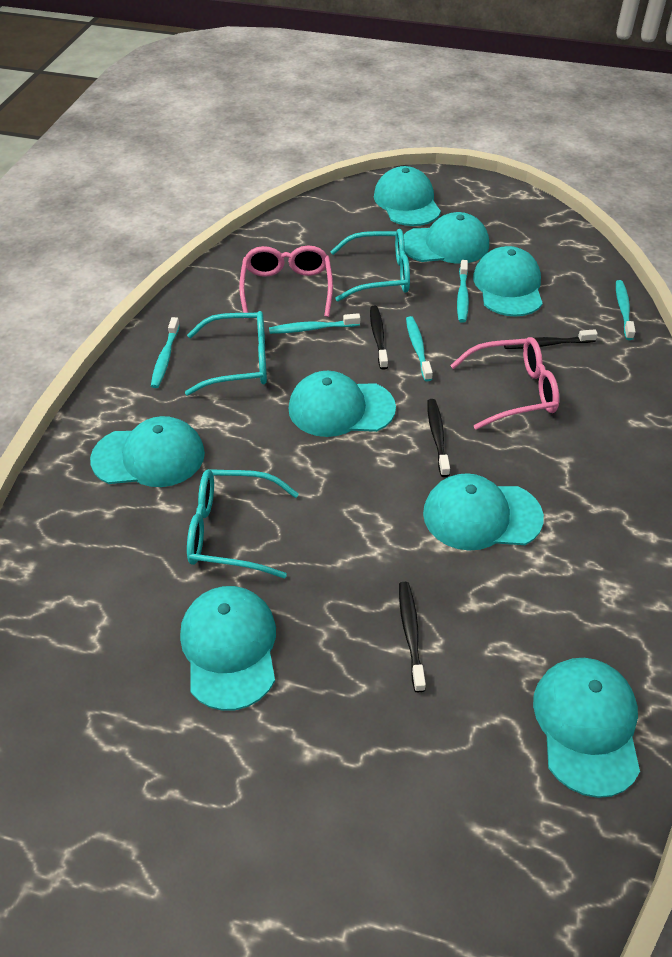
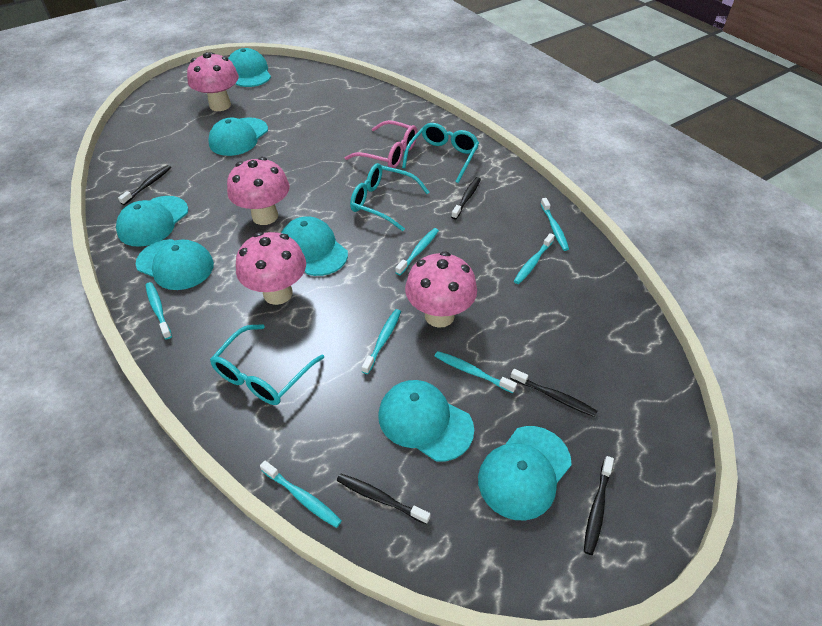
black toothbrush: 4 -> 5
pink glasses: 2 -> 1
pink mushroom: 0 -> 4
turquoise cap: 8 -> 7
turquoise toothbrush: 5 -> 7

